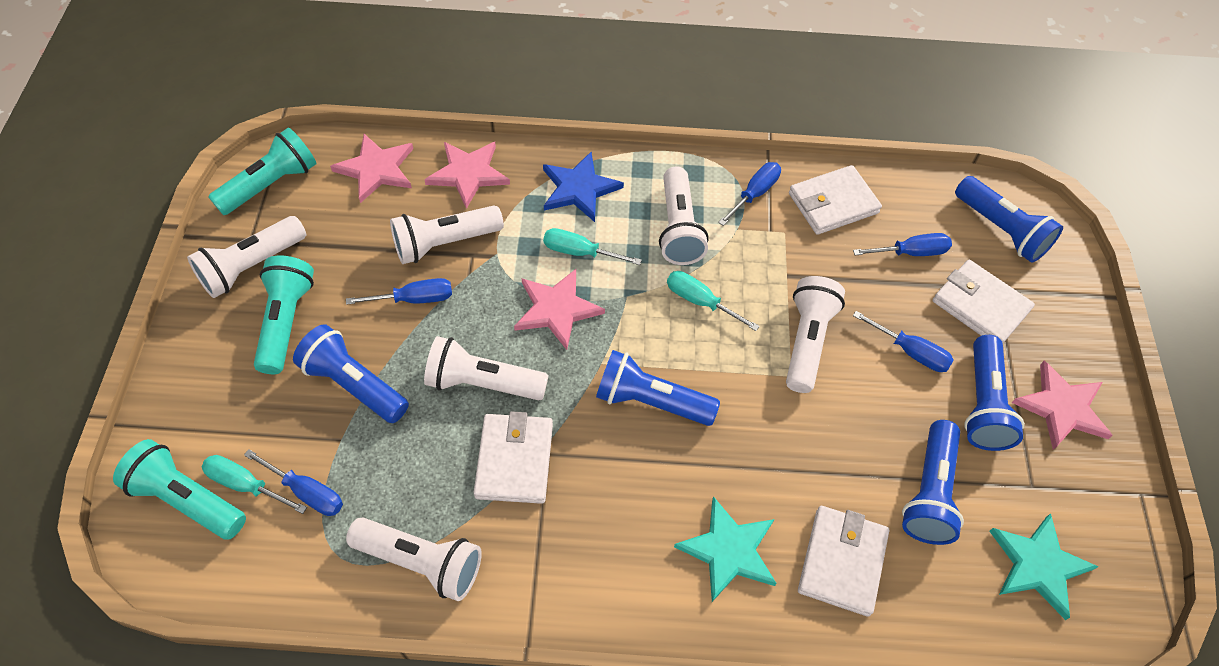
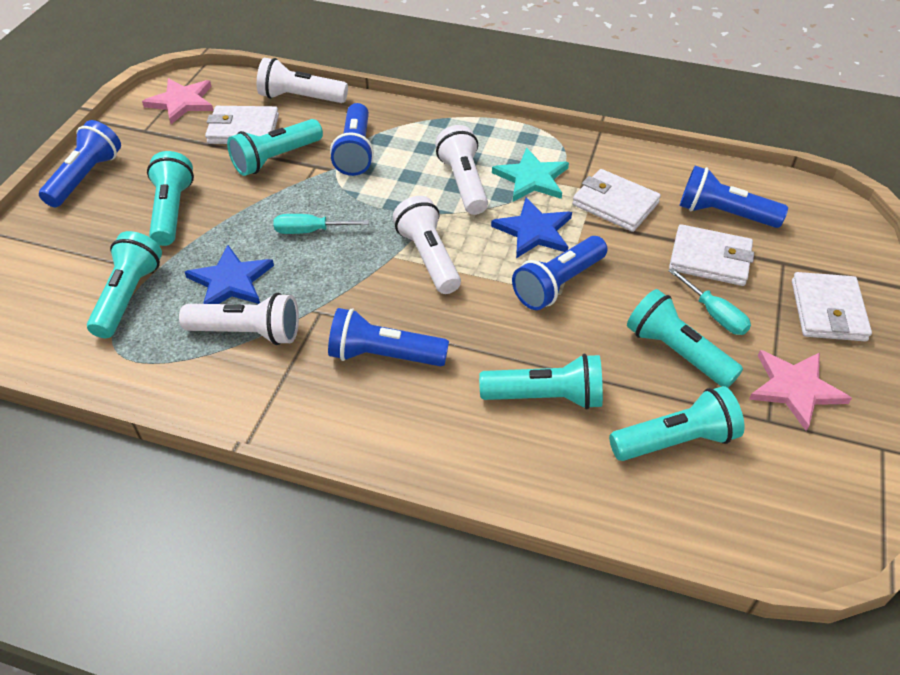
blue screwdriver: 5 -> 0
blue star: 1 -> 2
pink star: 4 -> 2
turquoise flashlight: 3 -> 6
turquoise screwdriver: 3 -> 2
turquoise star: 2 -> 1
white flashlight: 6 -> 4

